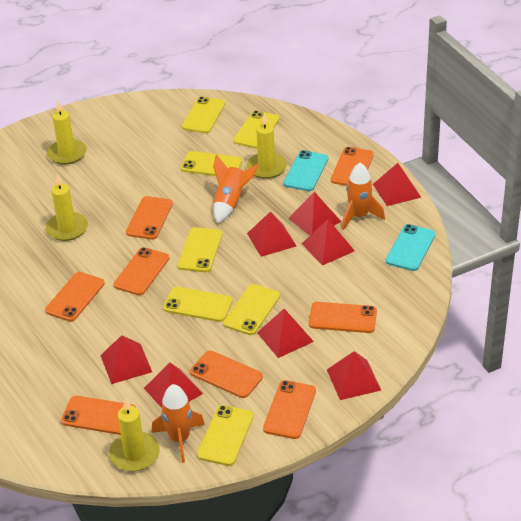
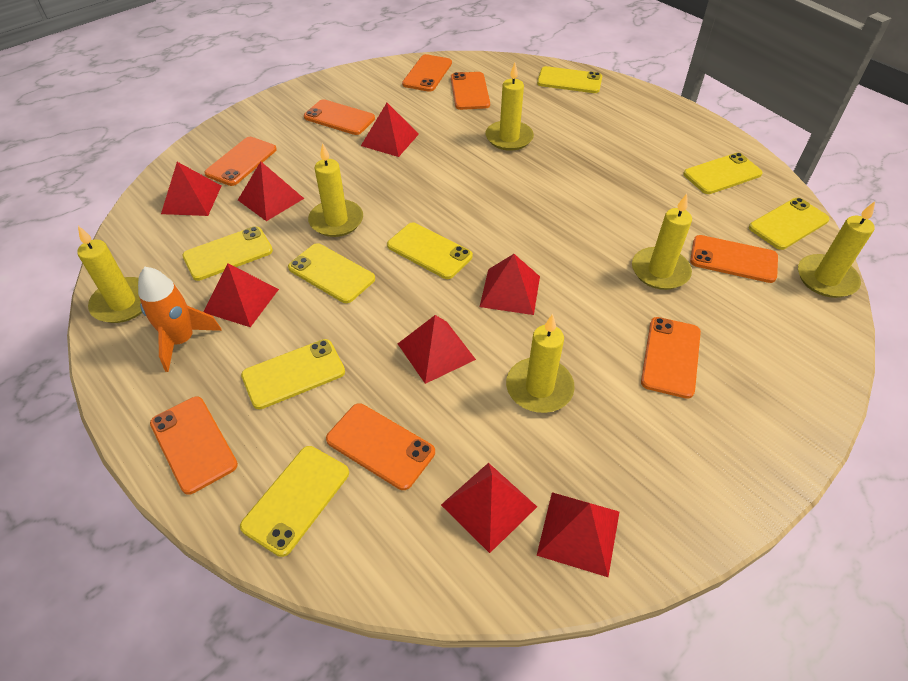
orange rocket: 3 -> 1
turquoise phone: 2 -> 0
yellow candle: 4 -> 6
yellow phone: 7 -> 8

